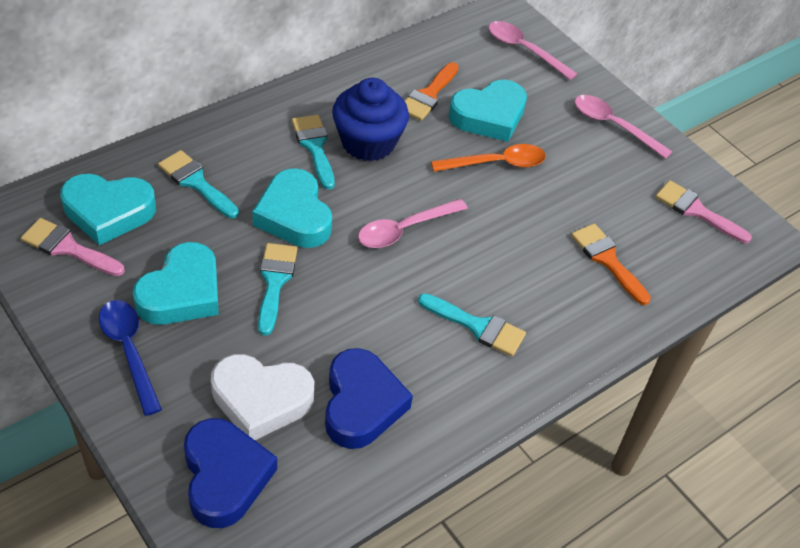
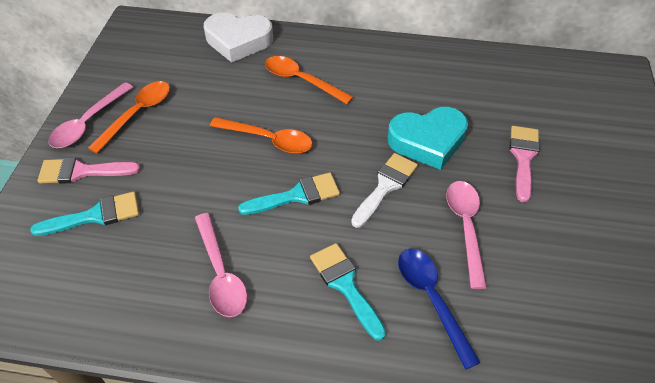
blue cupcake: 1 -> 0
blue heart: 2 -> 0
orange brush: 2 -> 0
orange spoon: 1 -> 3
turquoise brush: 4 -> 3
turquoise heart: 4 -> 1
white brush: 0 -> 1

